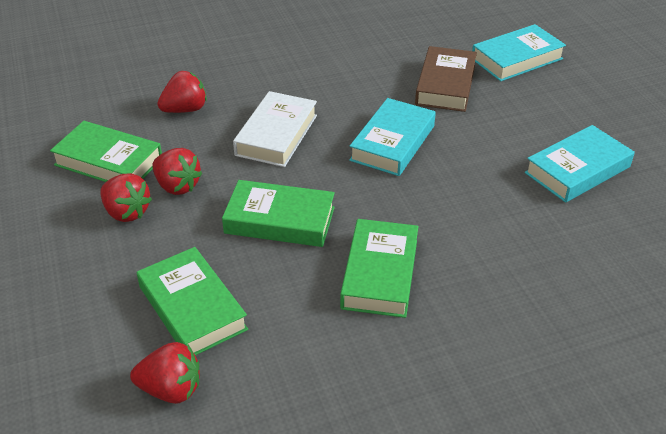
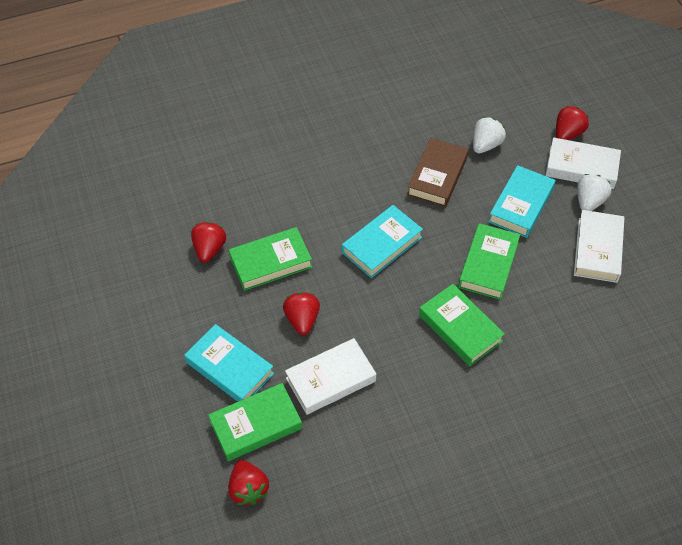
white book: 1 -> 3
white strawberry: 0 -> 2

